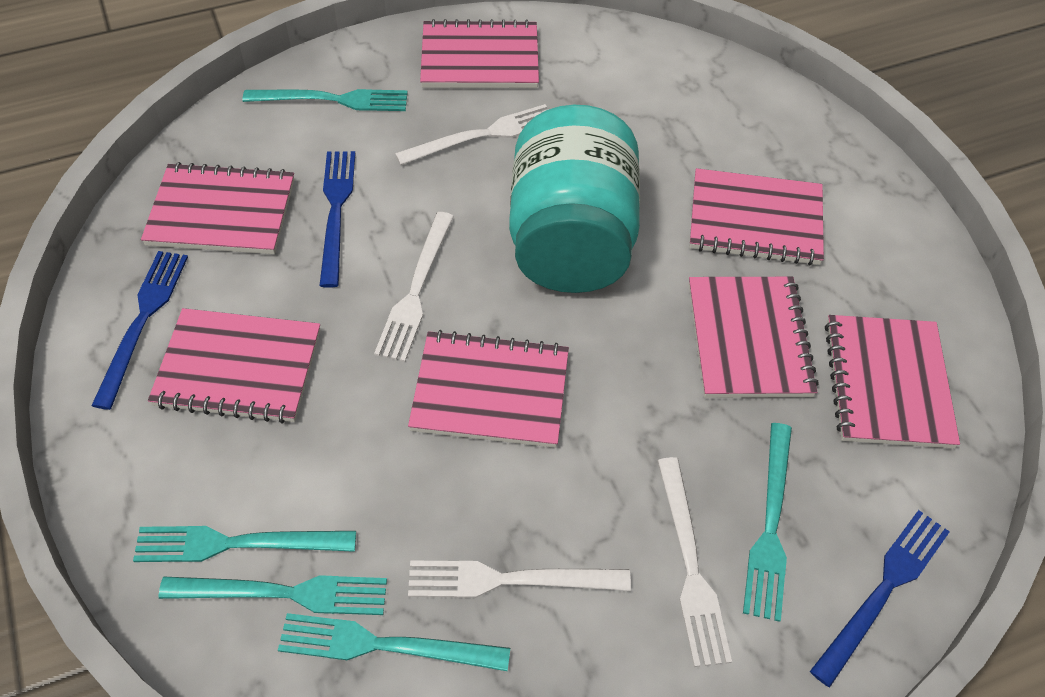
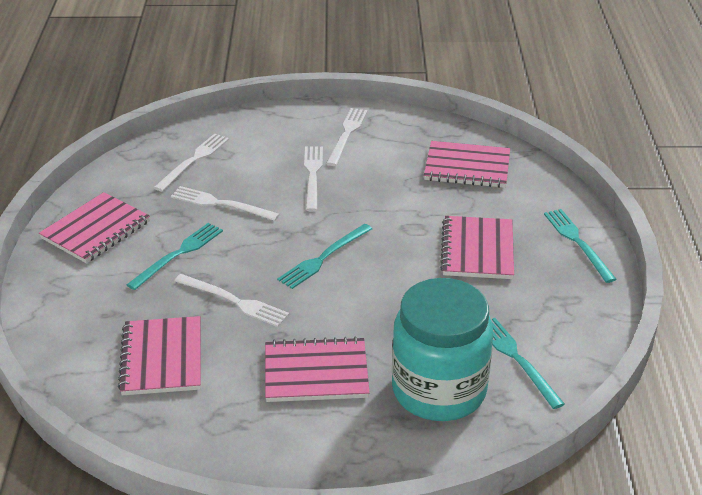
blue fork: 3 -> 0
pink notebook: 7 -> 5
turquoise fork: 5 -> 4
white fork: 4 -> 5

